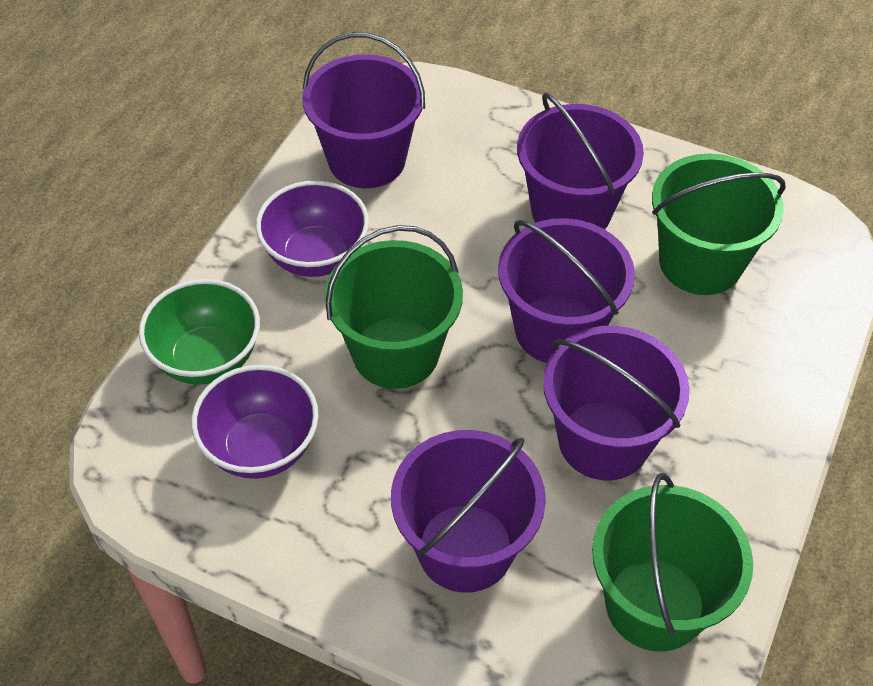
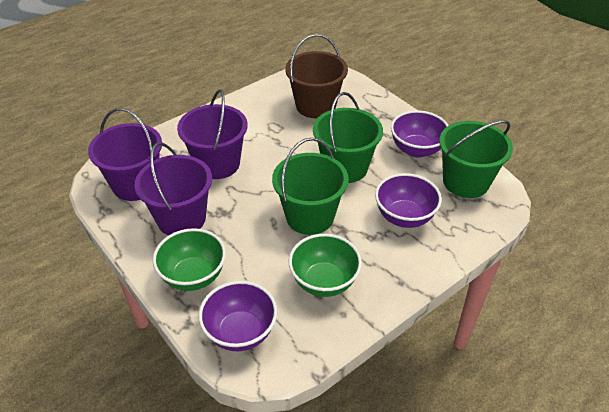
brown bucket: 0 -> 1
green bowl: 1 -> 2
purple bowl: 2 -> 3
purple bucket: 5 -> 3

